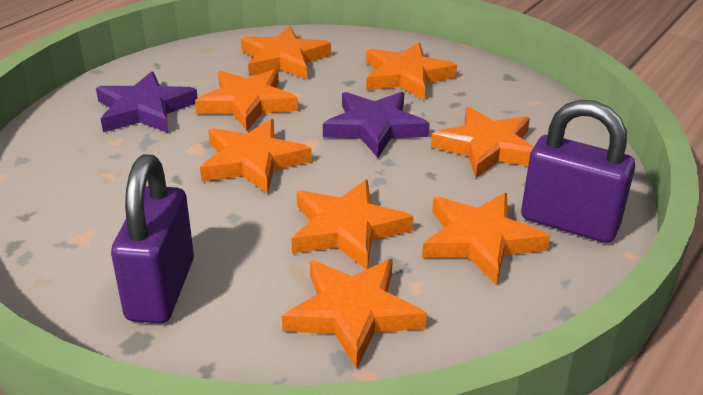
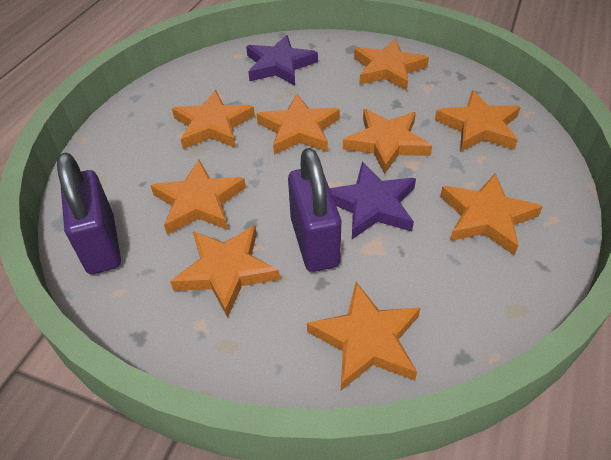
orange star: 8 -> 9

